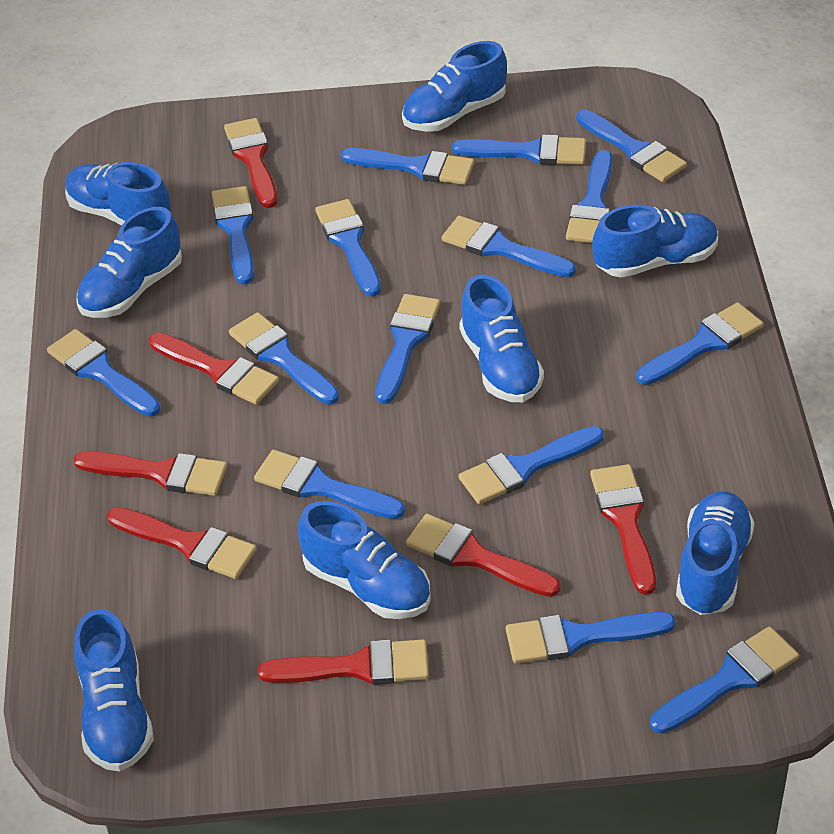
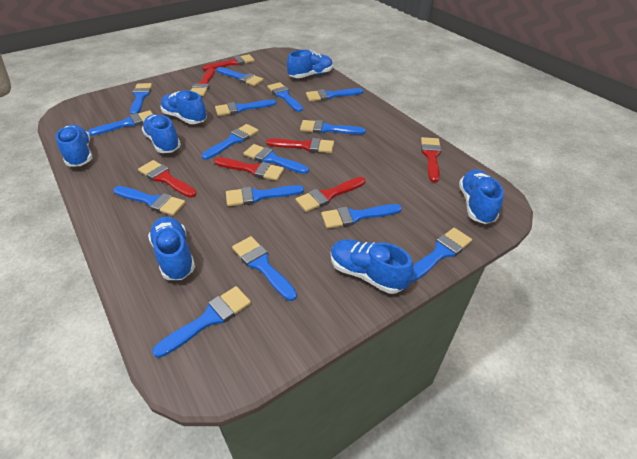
blue shoe: 8 -> 7

